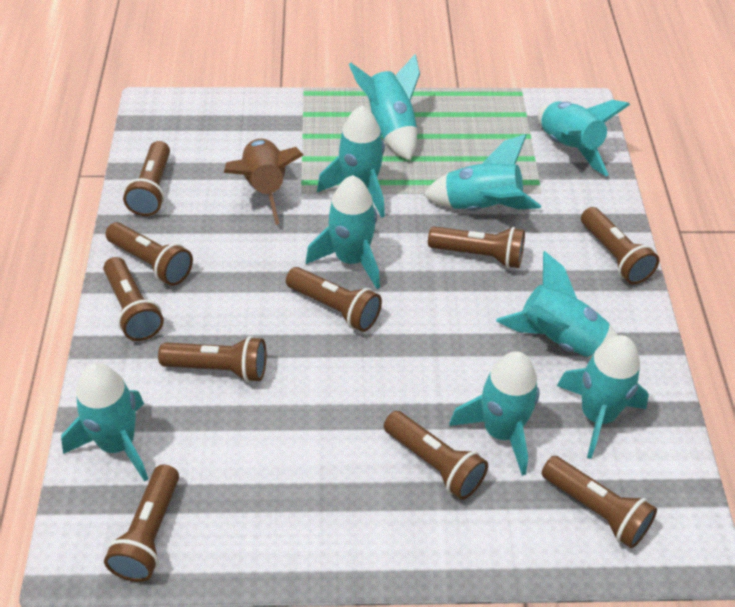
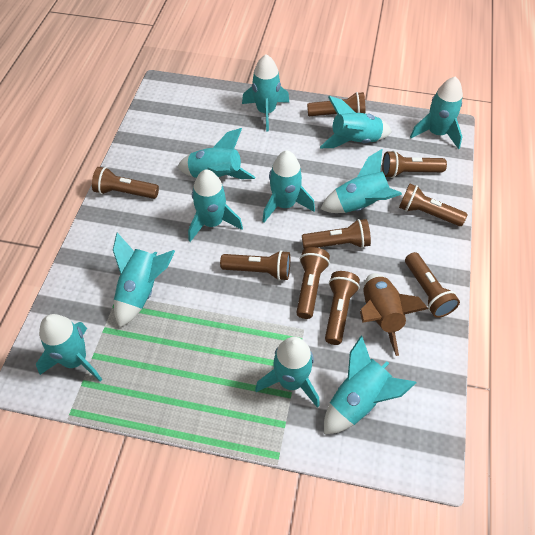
brown flashlight: 10 -> 9
turquoise rocket: 9 -> 11

